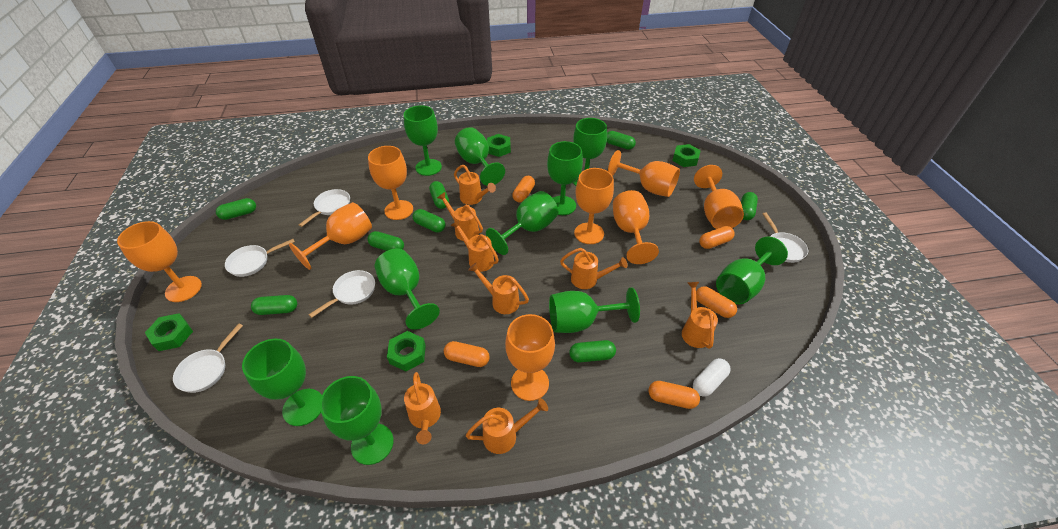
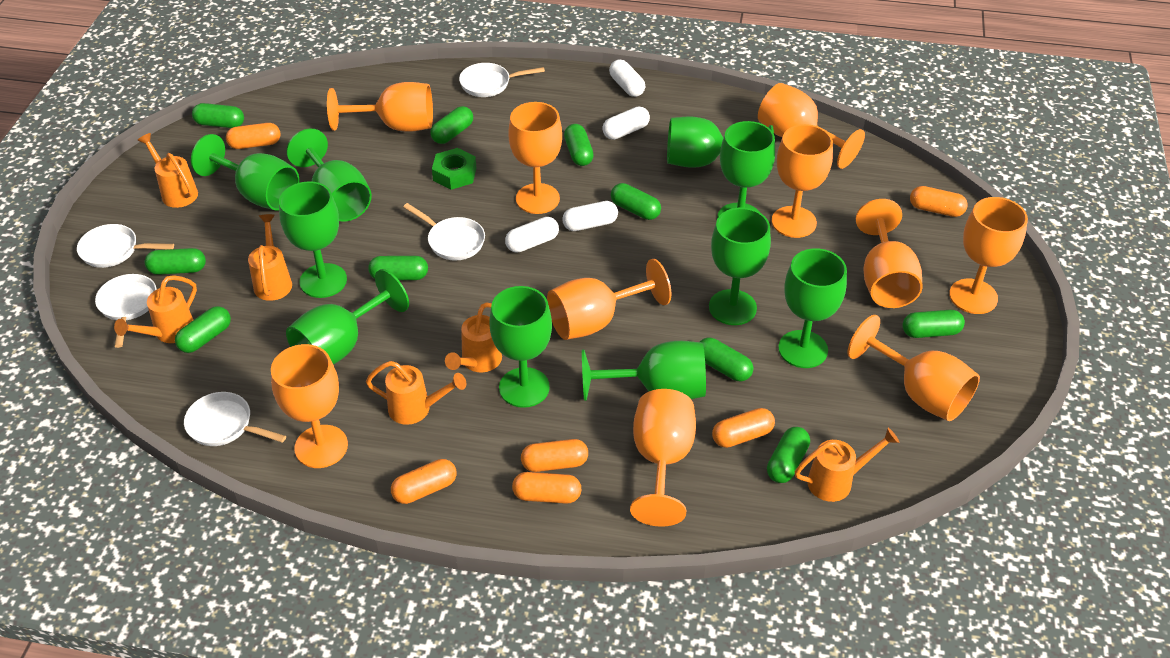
green capsule: 8 -> 10
green nut: 4 -> 1
orange capsule: 5 -> 6
orange goblet: 8 -> 10
orange watering can: 8 -> 6
white capsule: 1 -> 4

